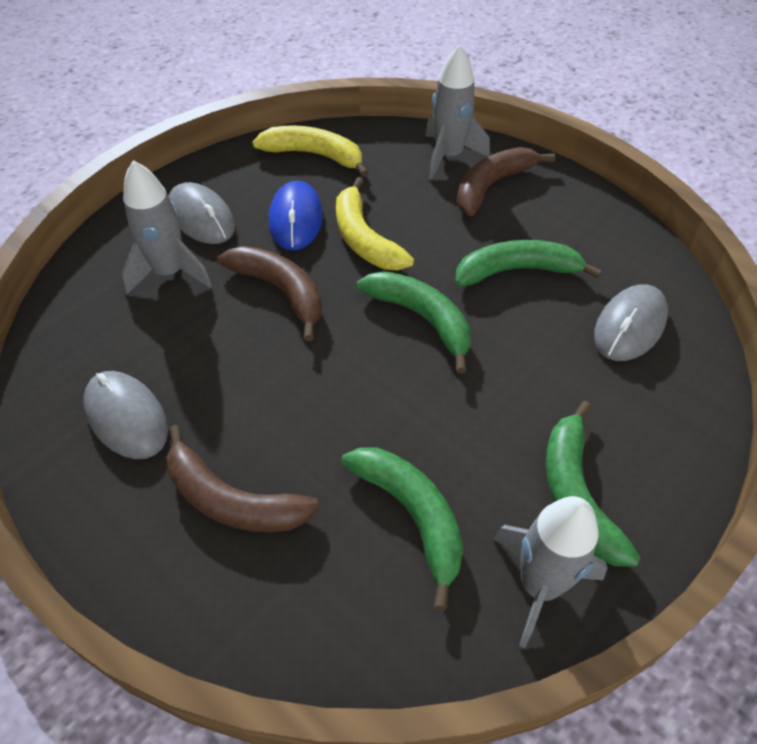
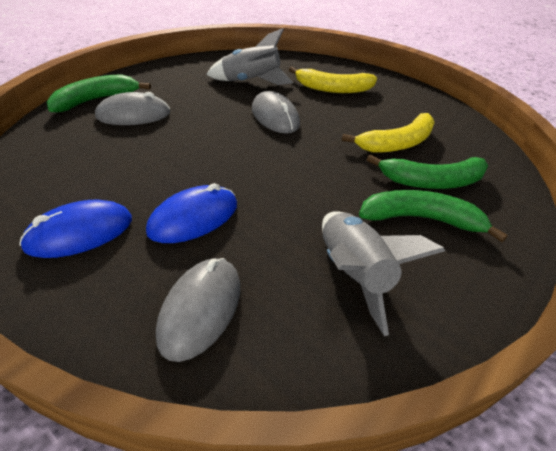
blue mouse: 1 -> 2
brown banana: 3 -> 0
green banana: 4 -> 3
grey rocket: 3 -> 2

